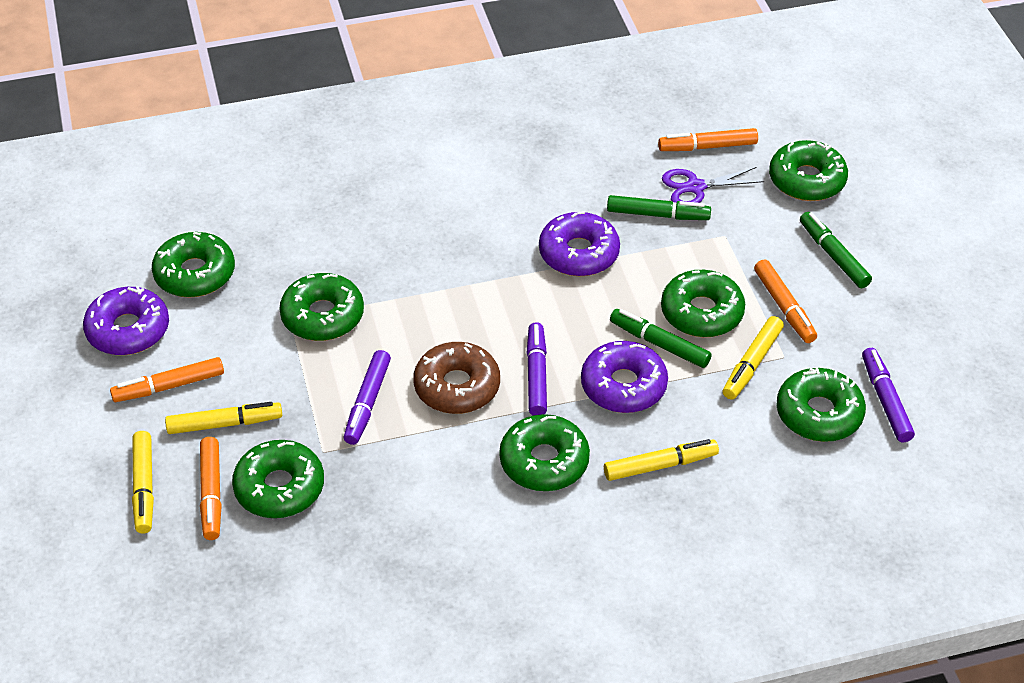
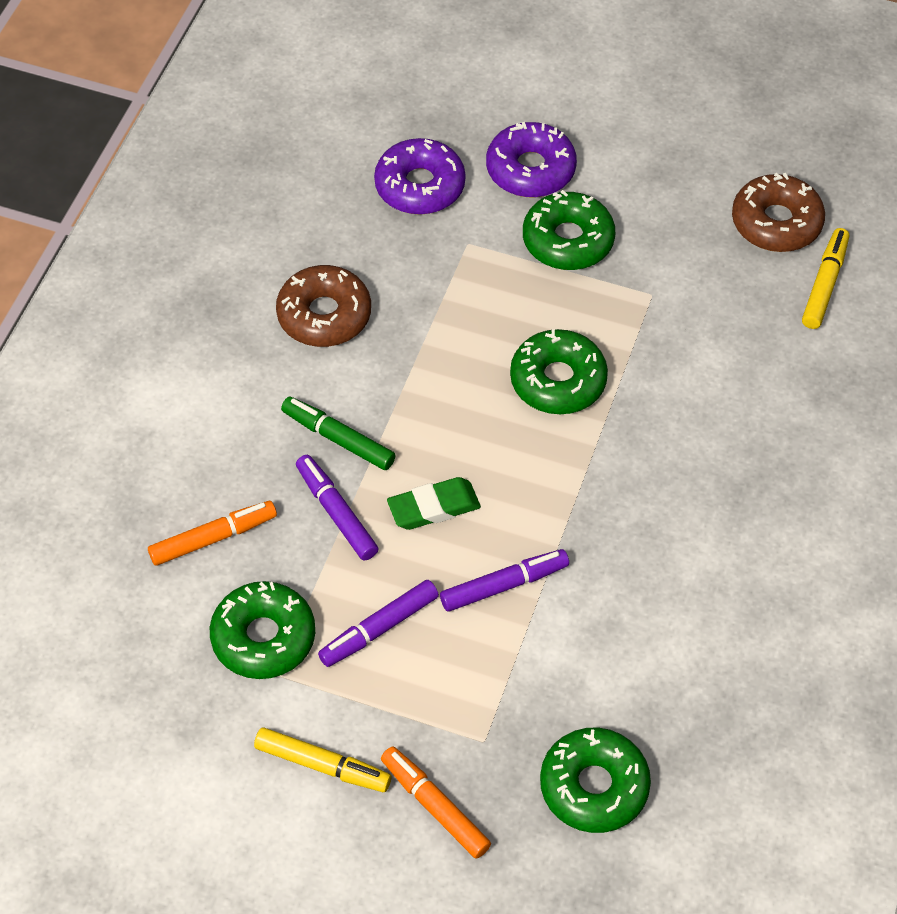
brown donut: 1 -> 2
green donut: 7 -> 4
green eraser: 0 -> 1
green marker: 3 -> 1
orange marker: 4 -> 2
purple donut: 3 -> 2
purple scissors: 1 -> 0
yellow marker: 4 -> 2

